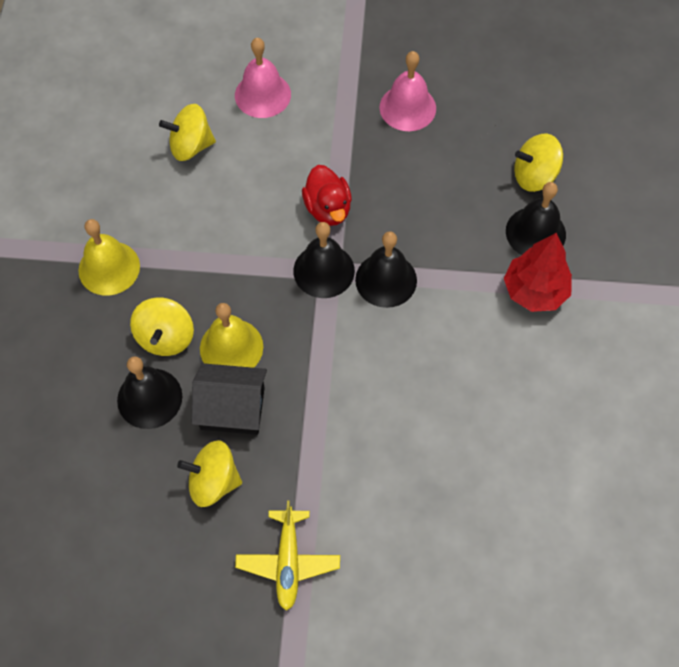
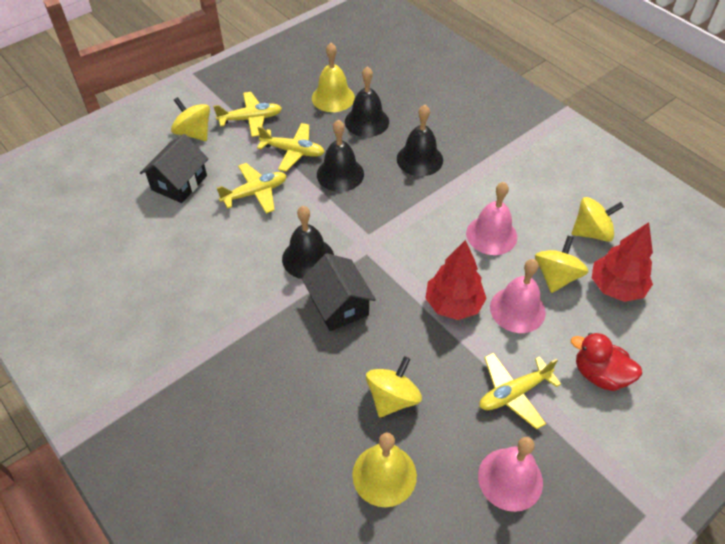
black house: 1 -> 2
pink bell: 2 -> 3
red tree: 1 -> 2
yellow plane: 1 -> 4

